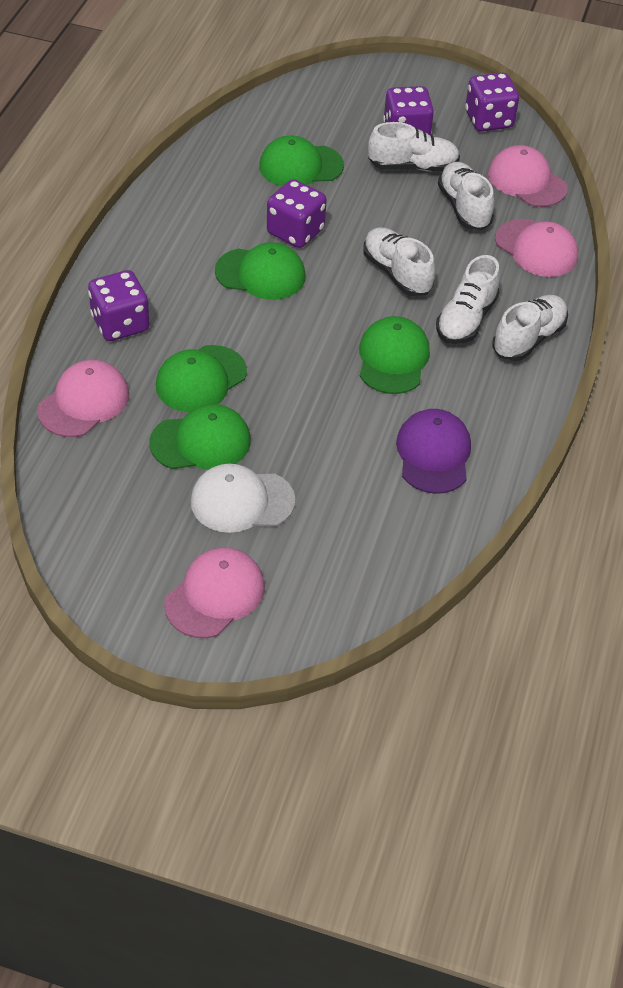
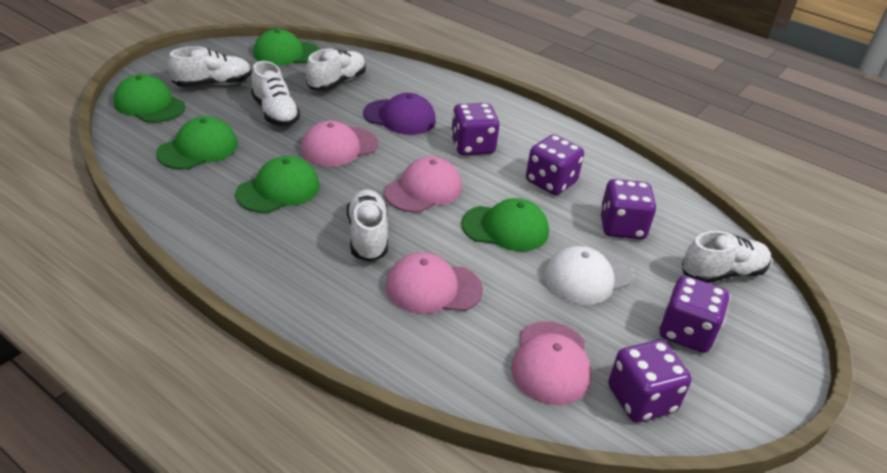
purple dice: 4 -> 5

